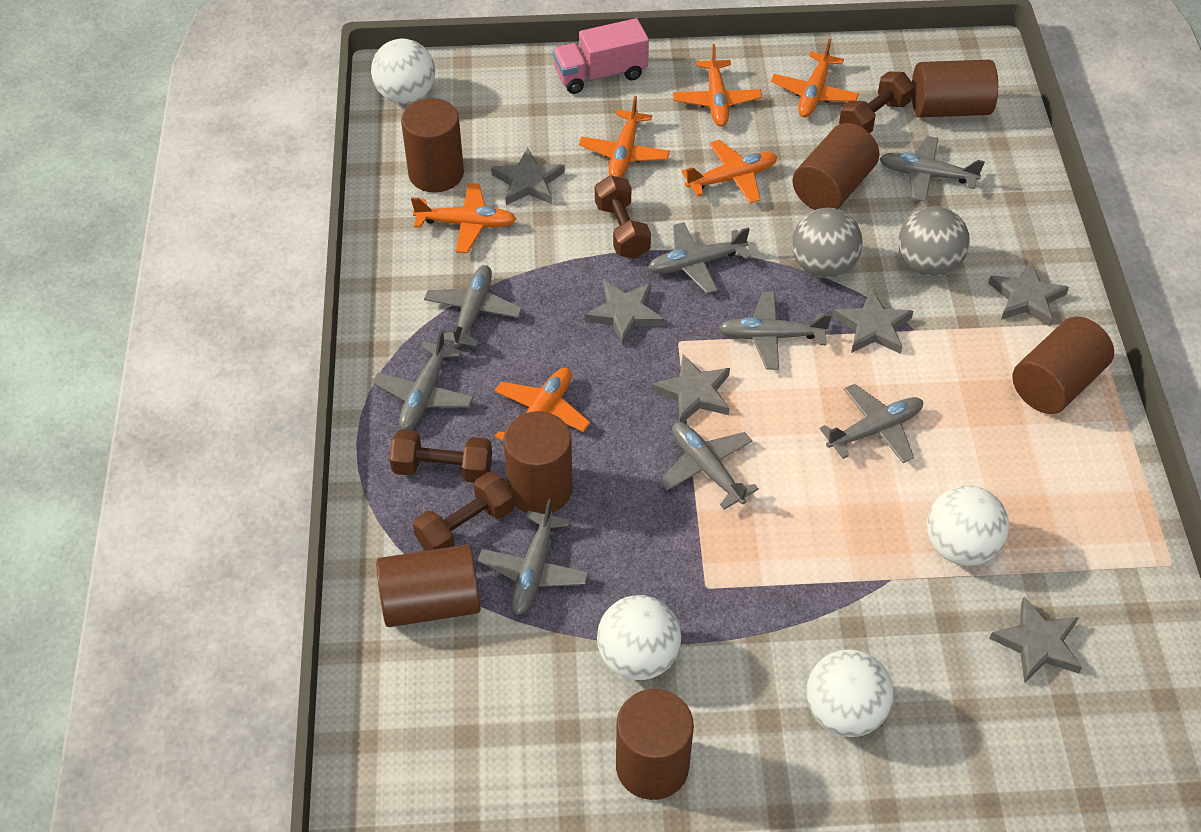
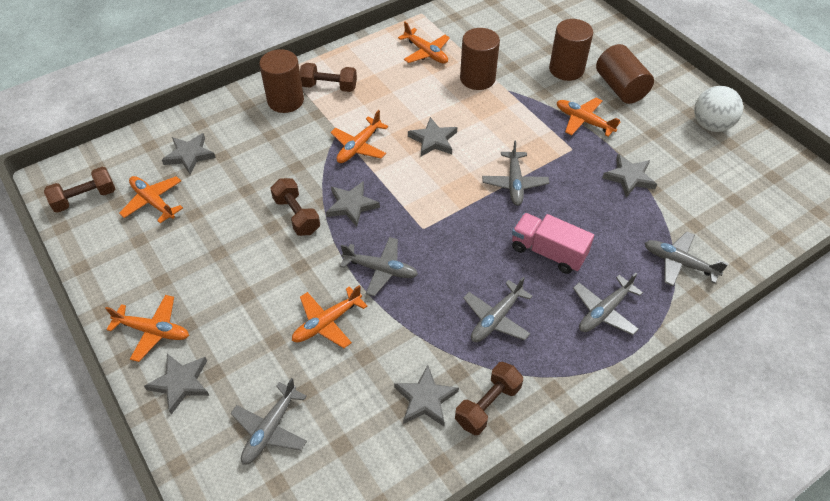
brown cylinder: 7 -> 4
grey ball: 2 -> 0
grey plane: 8 -> 6
white ball: 4 -> 1

